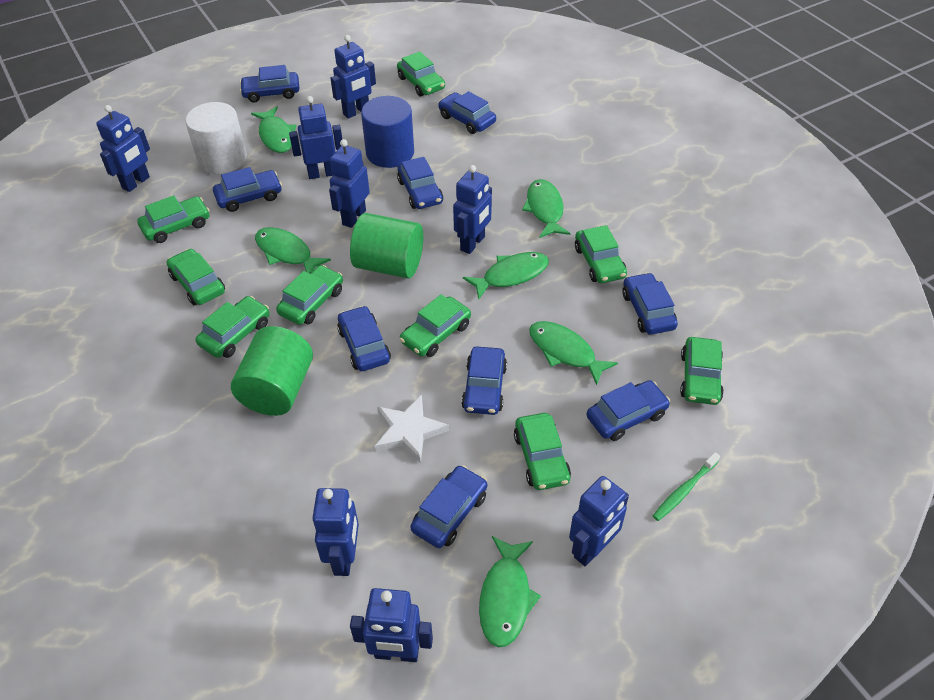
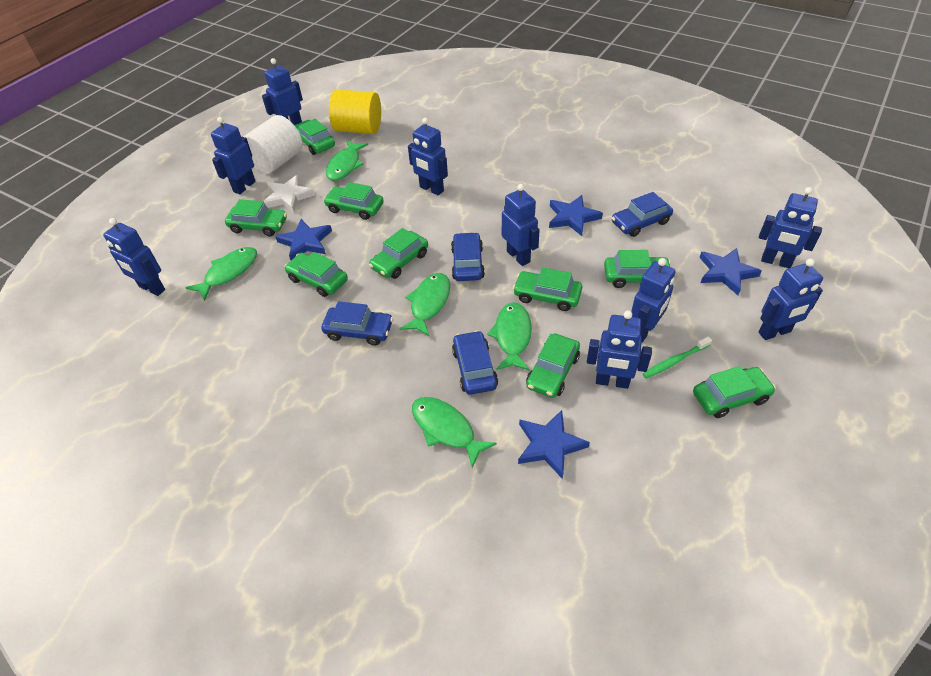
blue car: 9 -> 4
blue cylinder: 1 -> 0
blue robot: 8 -> 9
blue star: 0 -> 4
green cylinder: 2 -> 0
green fish: 6 -> 5
yellow cylinder: 0 -> 1

